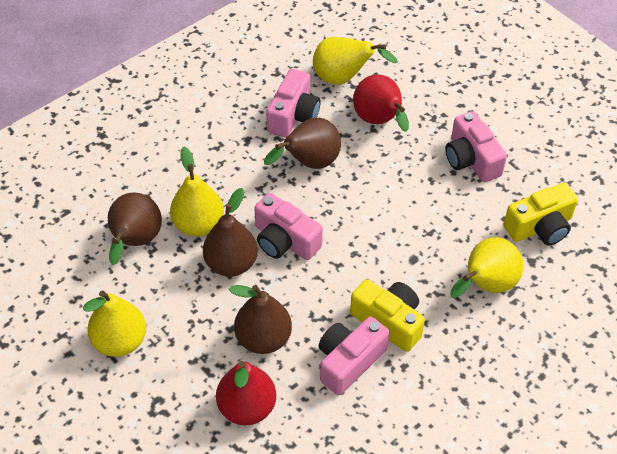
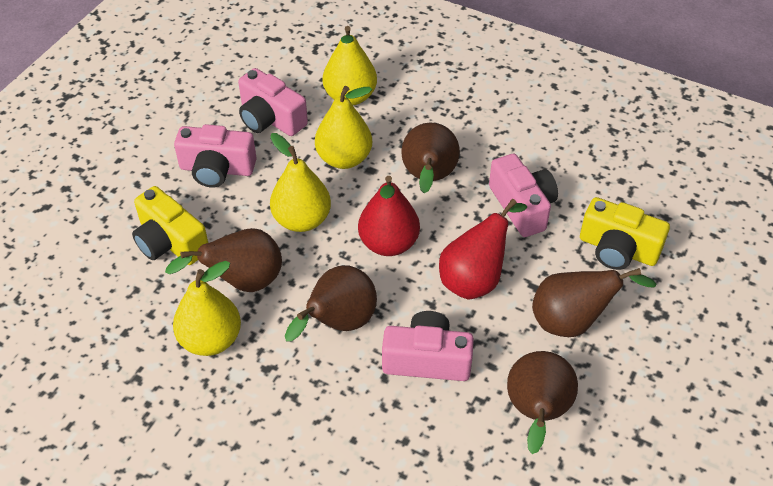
brown pear: 4 -> 5

